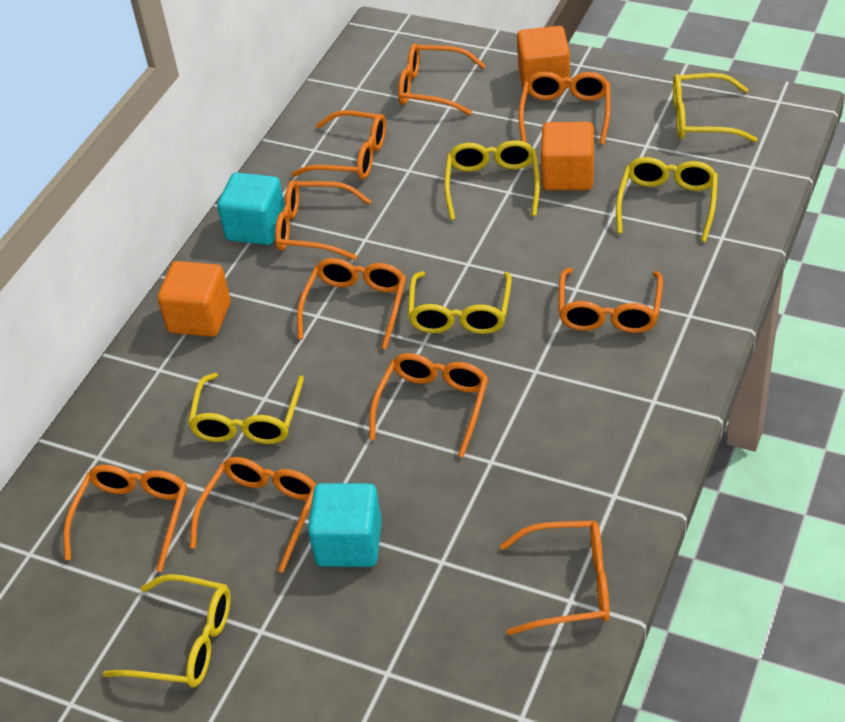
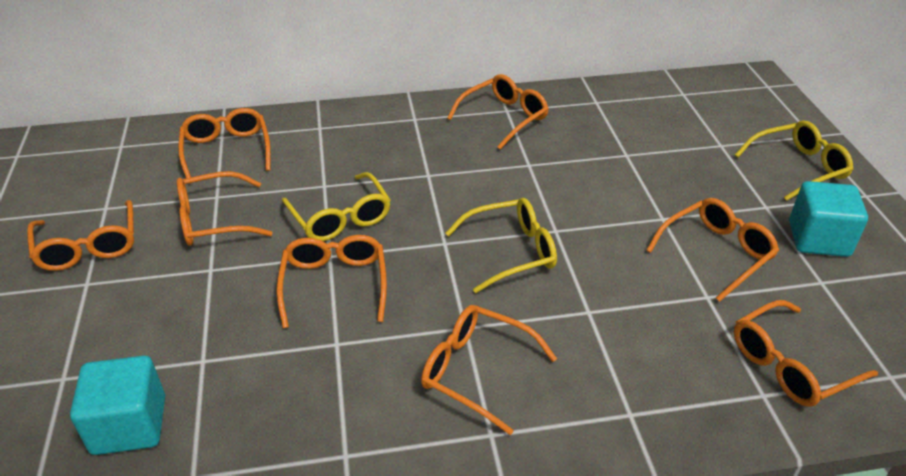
orange cube: 3 -> 0
orange glasses: 10 -> 8
yellow glasses: 6 -> 3

